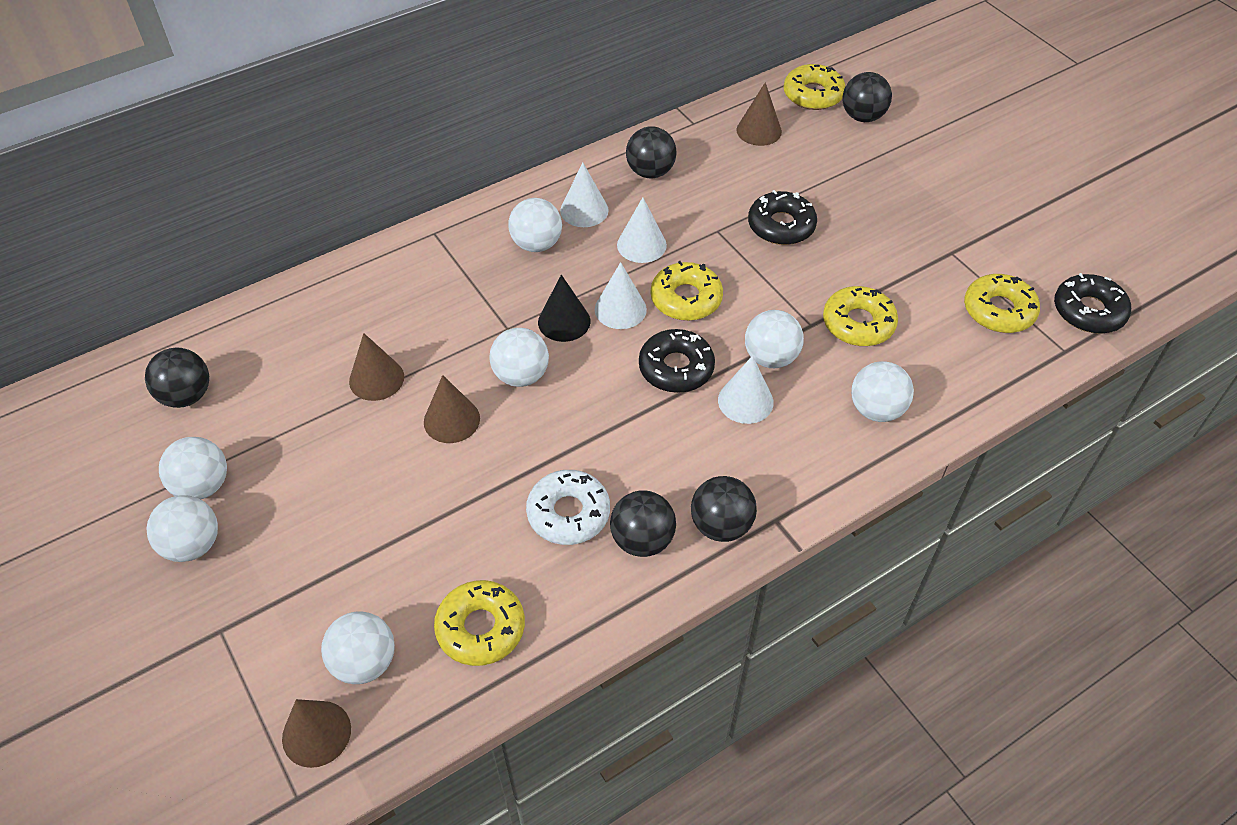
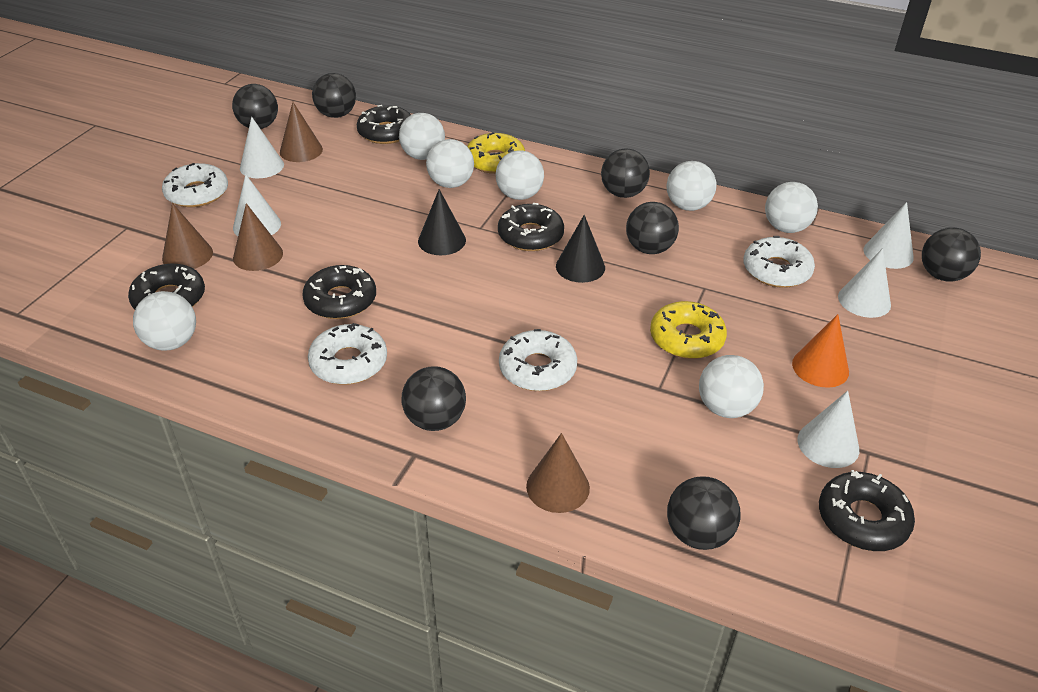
black ball: 5 -> 7
black cone: 1 -> 2
black donut: 3 -> 5
orange cone: 0 -> 1
white cone: 4 -> 5
white donut: 1 -> 4
yellow donut: 5 -> 2

